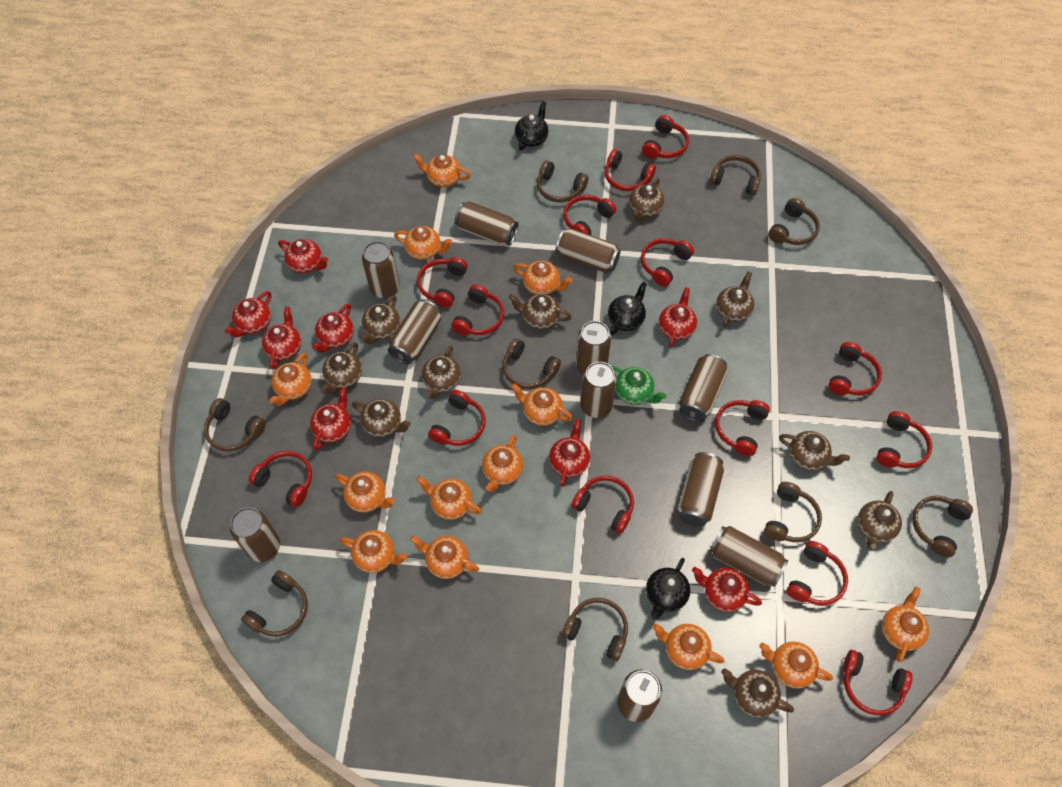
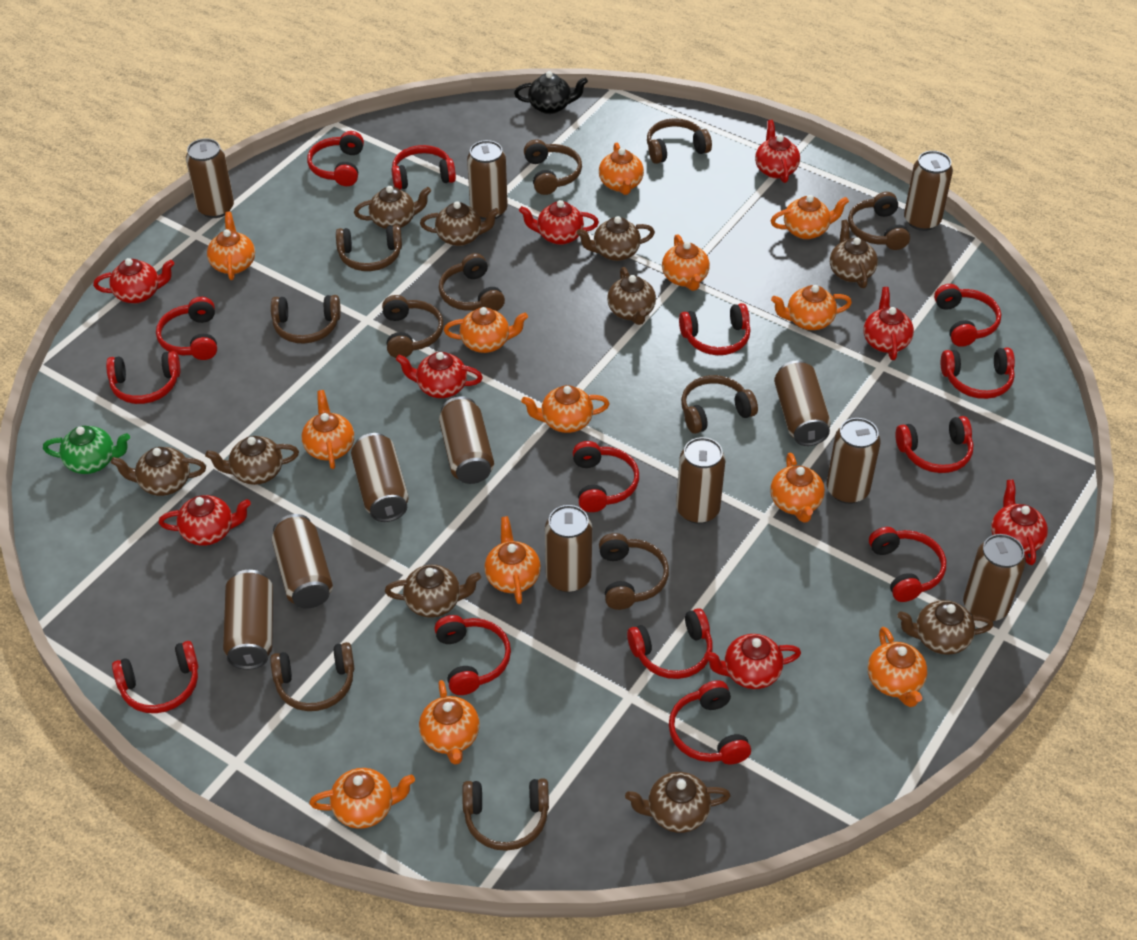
black teapot: 3 -> 1
brown can: 11 -> 12
brown headphones: 9 -> 11

